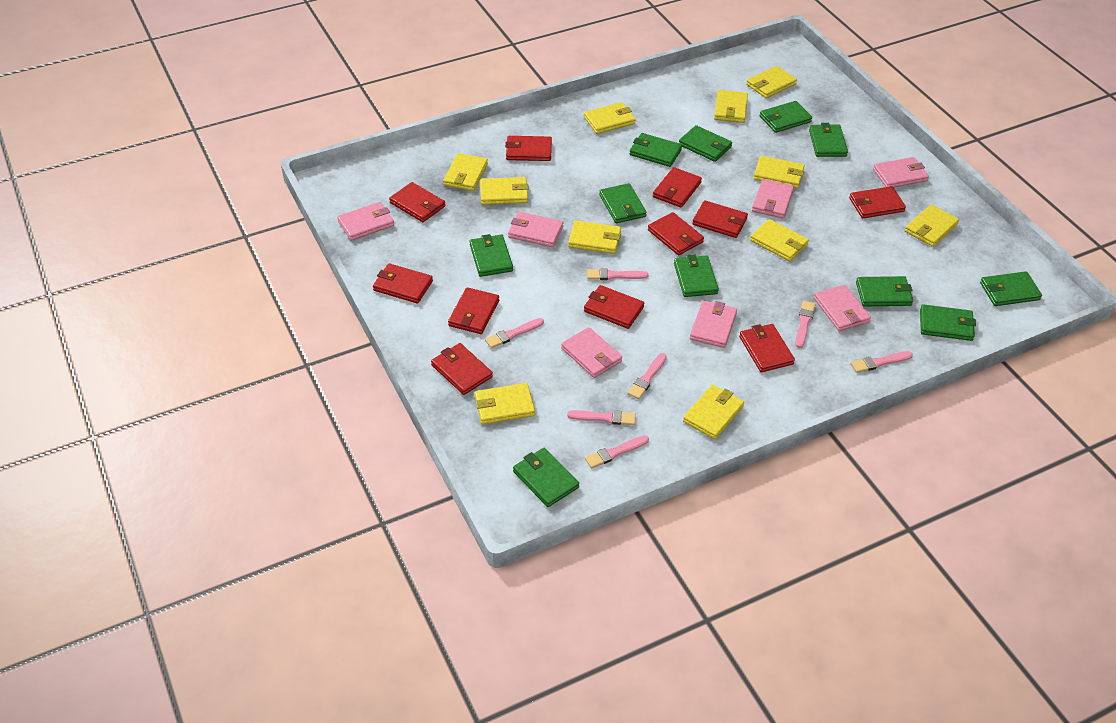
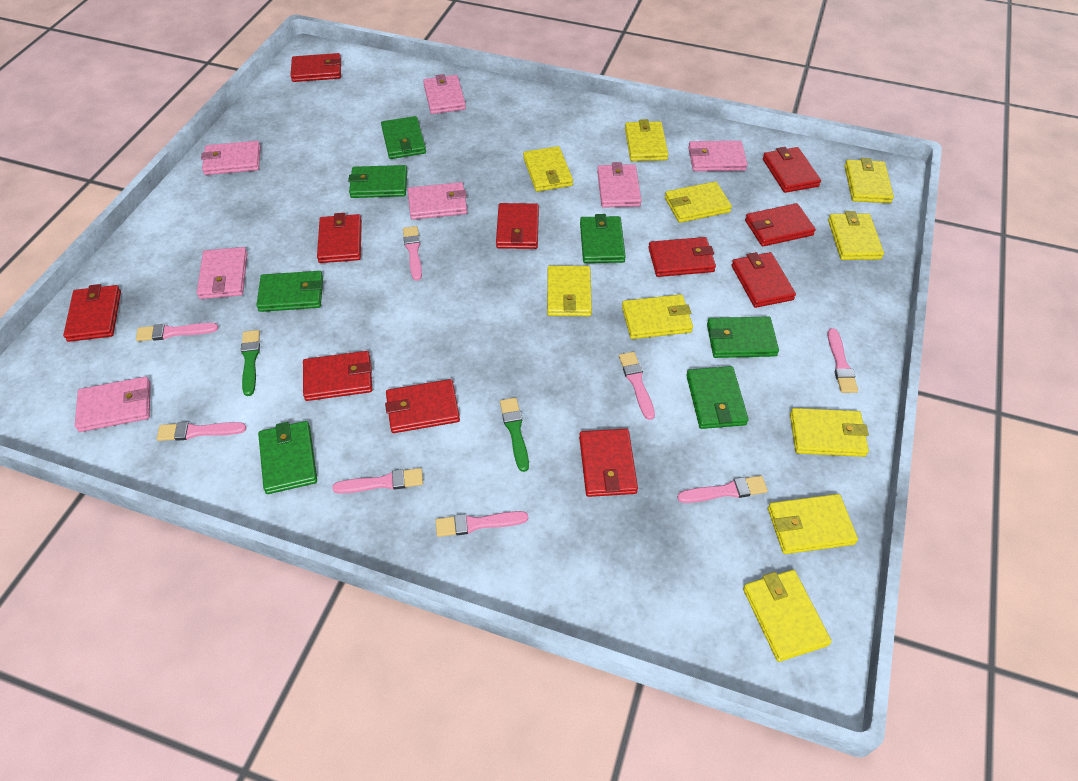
green brush: 0 -> 2
green wallet: 11 -> 7
pink brush: 7 -> 8
yellow wallet: 11 -> 10

